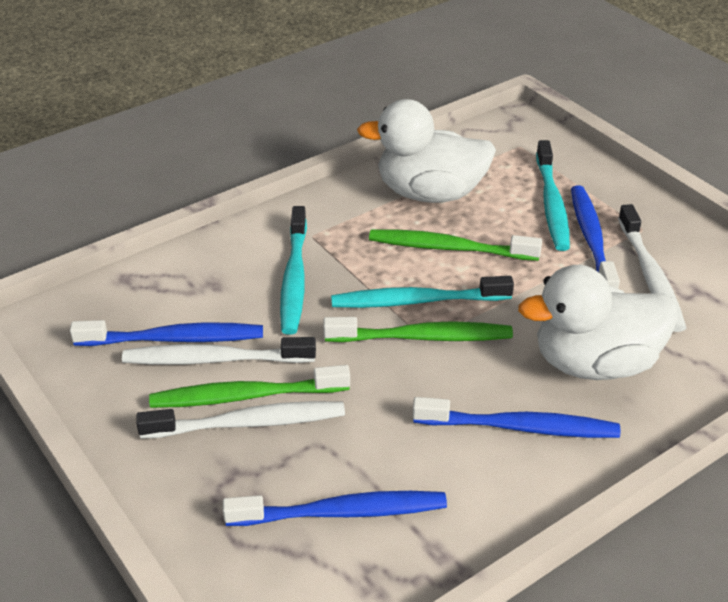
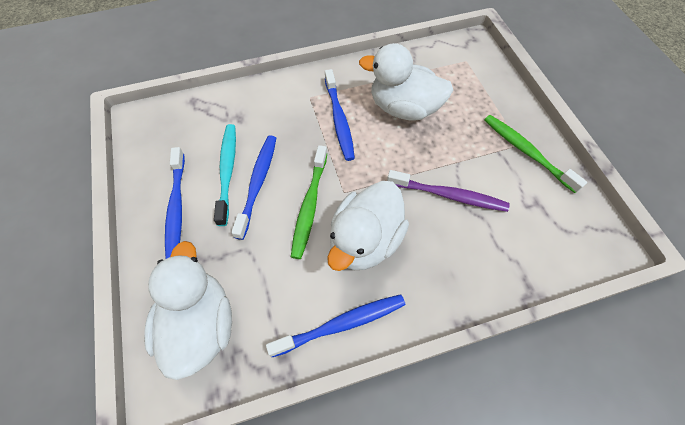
green toothbrush: 3 -> 2
purple toothbrush: 0 -> 1
turquoise toothbrush: 3 -> 1
white duck: 2 -> 3
white toothbrush: 3 -> 0

